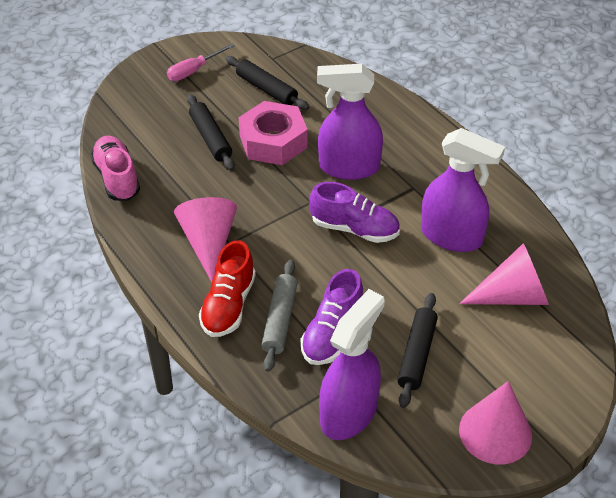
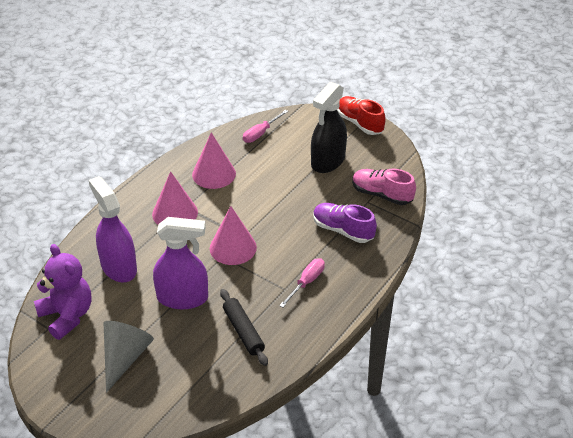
black rolling pin: 3 -> 1
black spray bottle: 0 -> 1
grey cone: 0 -> 1
grey rolling pin: 1 -> 0
pink nut: 1 -> 0
pink screwdriver: 1 -> 2
purple shoe: 2 -> 1
purple spray bottle: 3 -> 2
purple teddy bear: 0 -> 1

